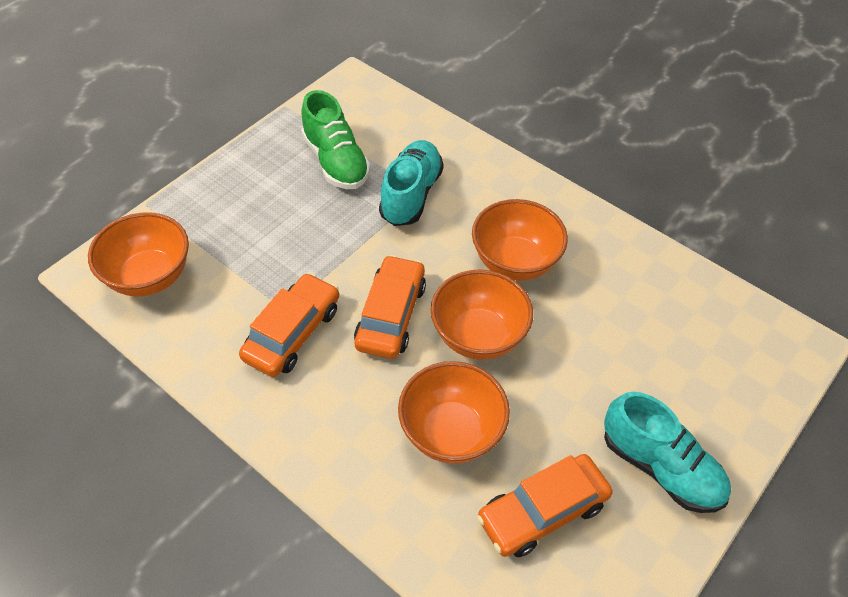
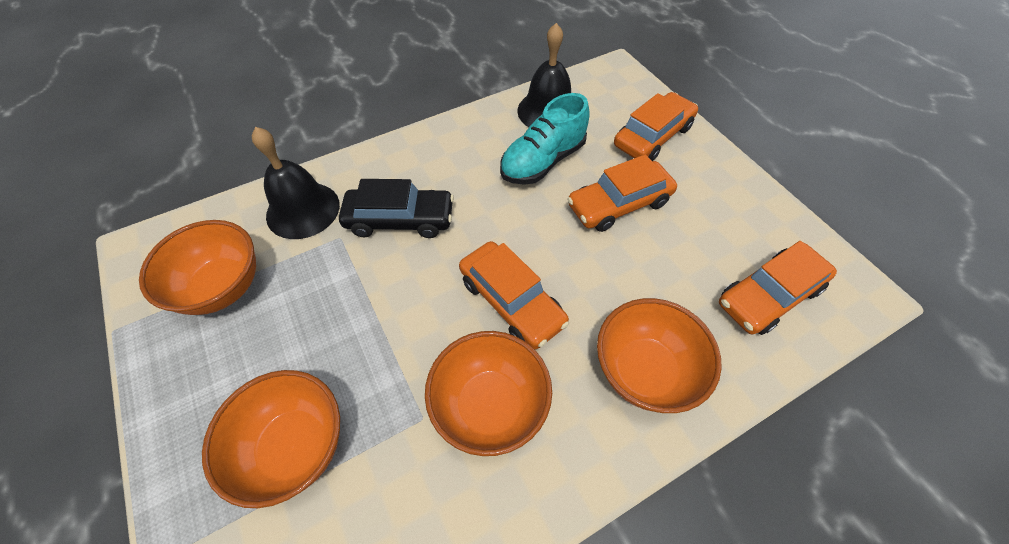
black bell: 0 -> 2
black car: 0 -> 1
green shoe: 1 -> 0
orange car: 3 -> 4
turquoise shoe: 2 -> 1

